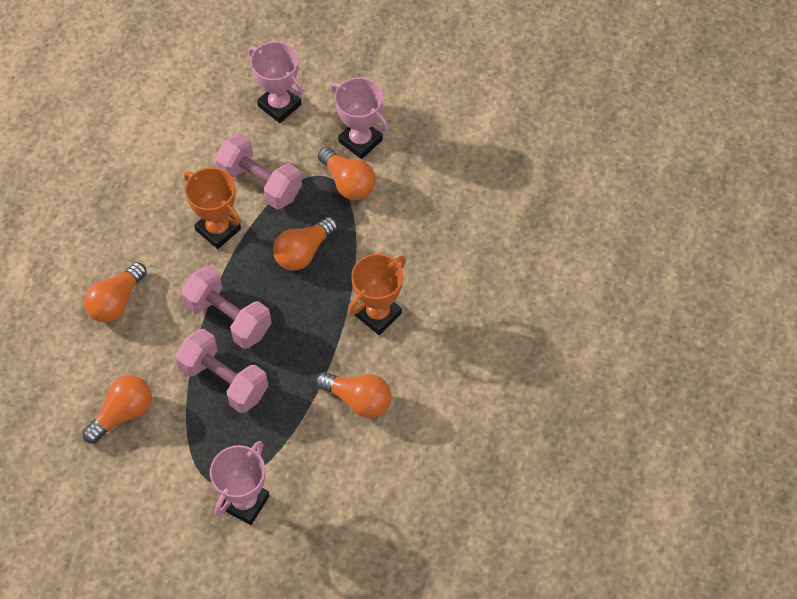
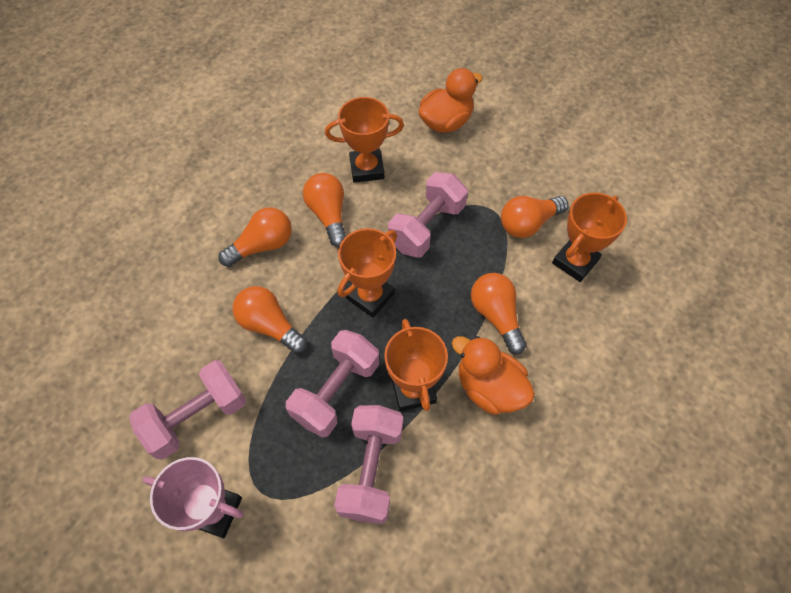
orange duck: 0 -> 2
orange trophy: 2 -> 4
pink dumbbell: 3 -> 4
pink trophy: 3 -> 1

